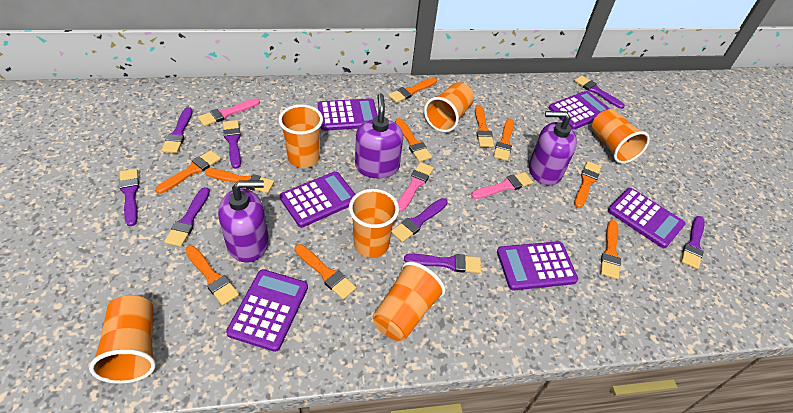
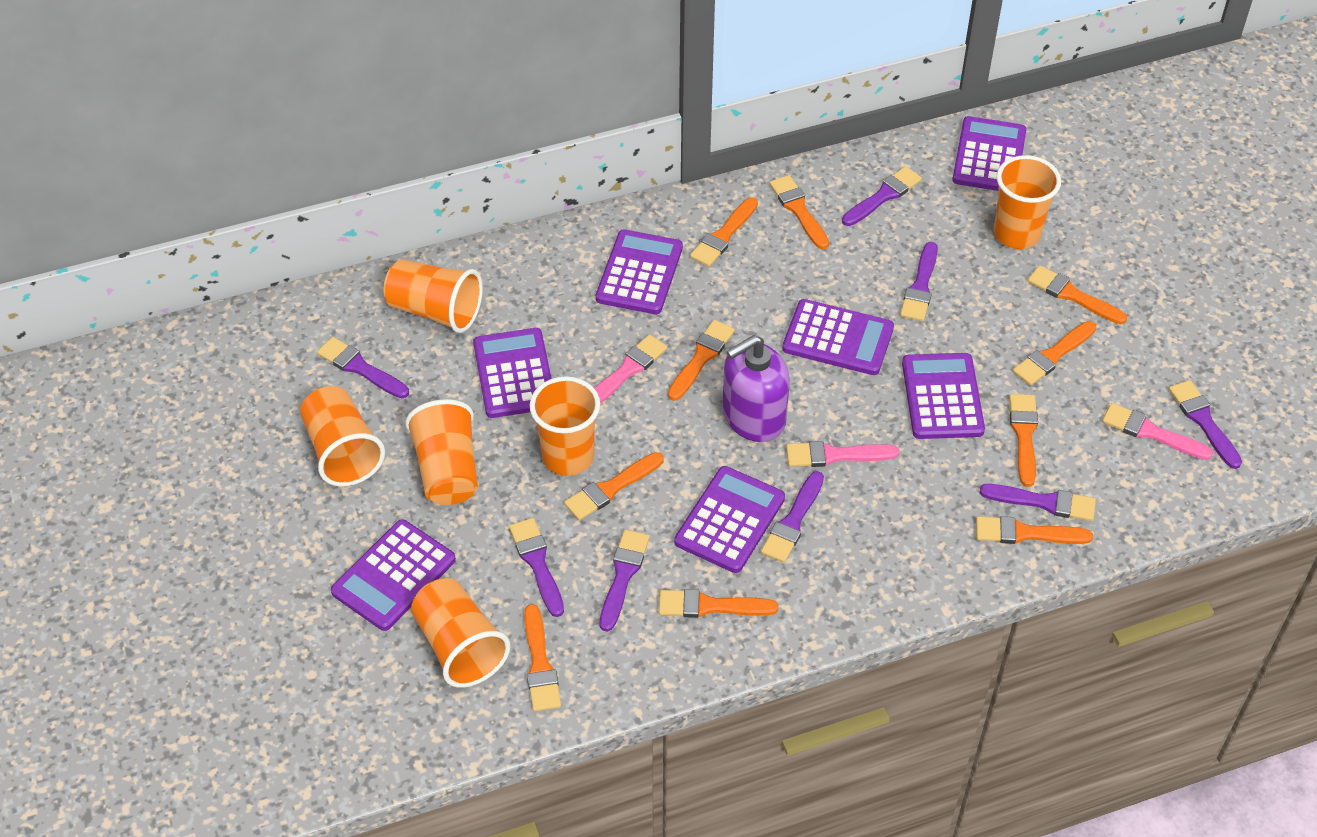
purple calculator: 6 -> 7
purple soap dispenser: 3 -> 1

